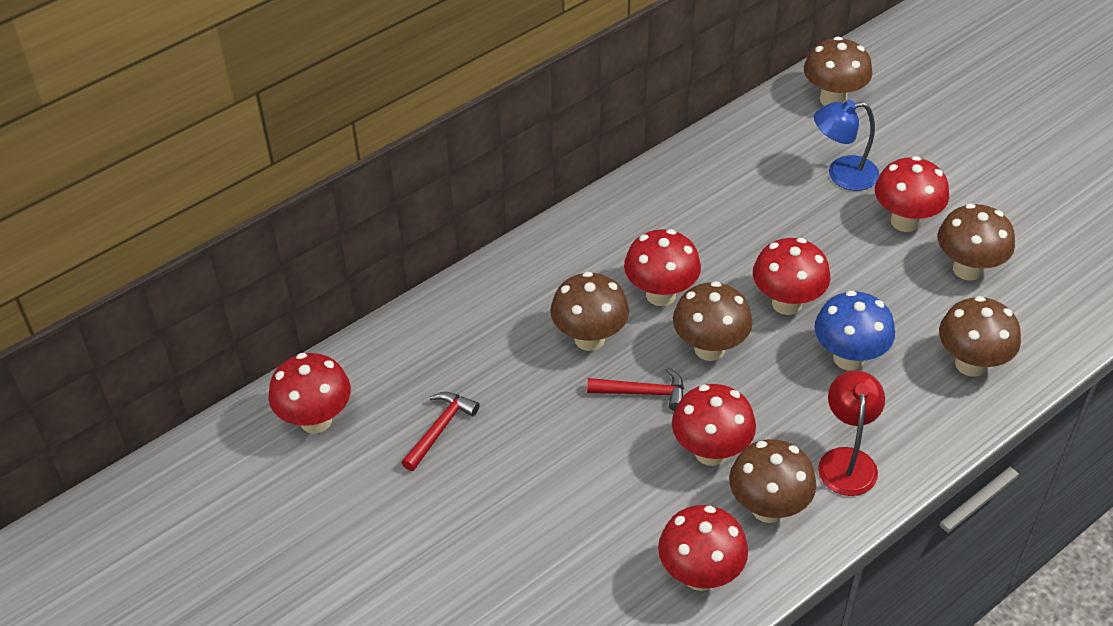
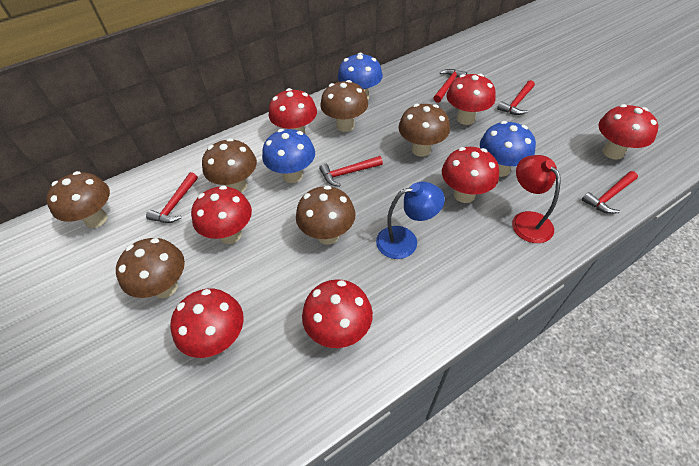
blue mushroom: 1 -> 3
red hammer: 2 -> 5
red mushroom: 6 -> 7

